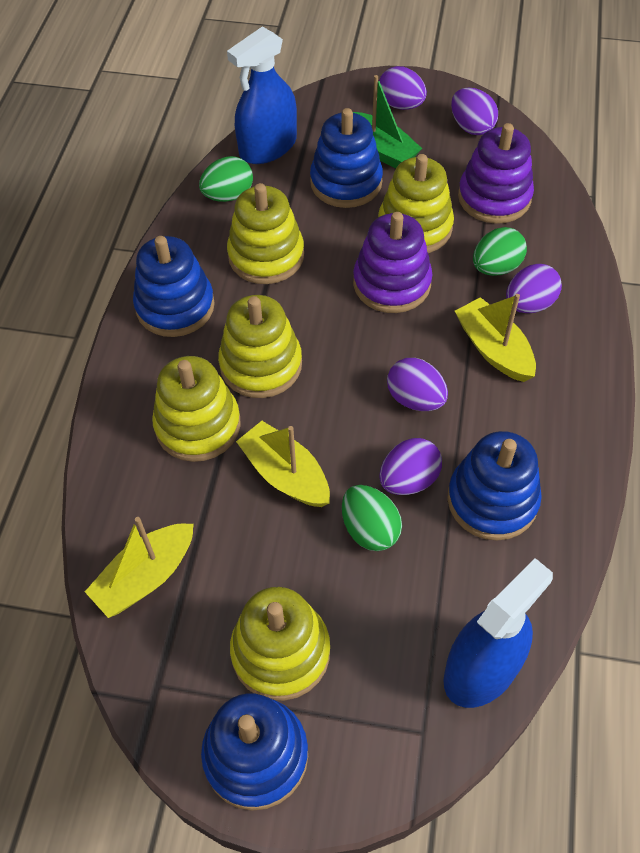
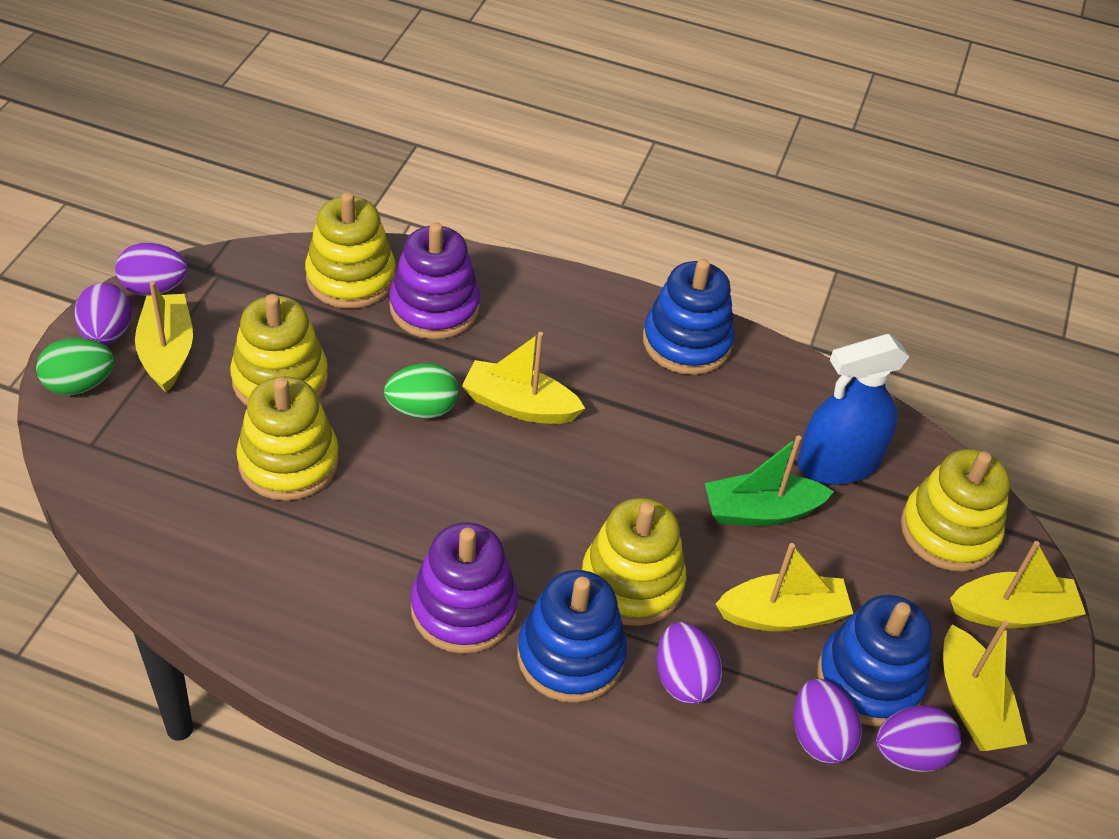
blue spray bottle: 2 -> 1
blue stacking toy: 4 -> 3
green egg: 3 -> 2
yellow boat: 3 -> 5

